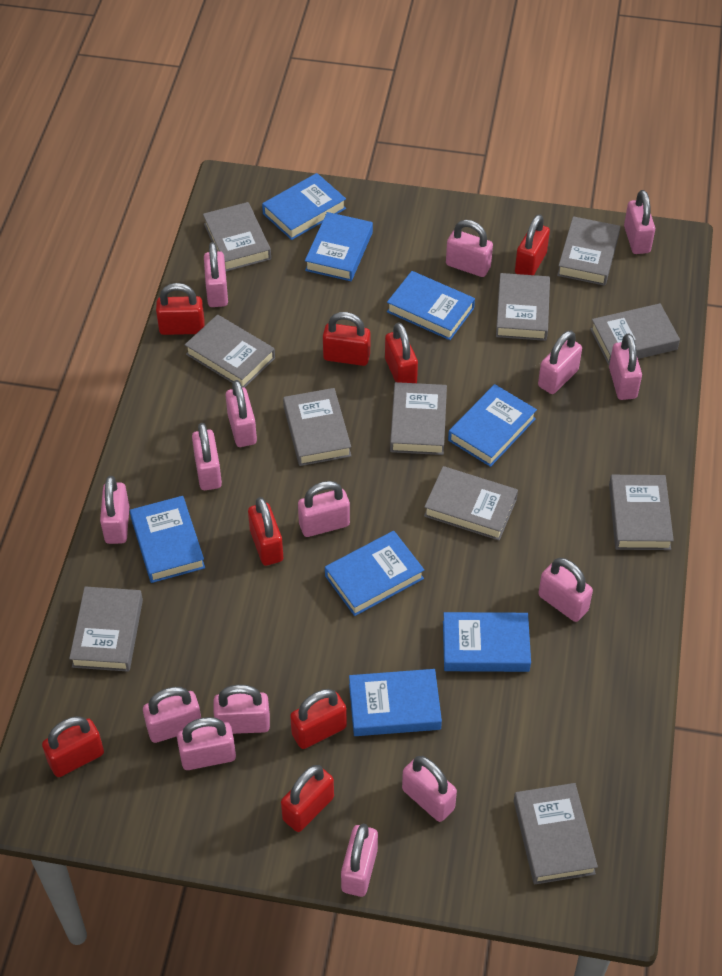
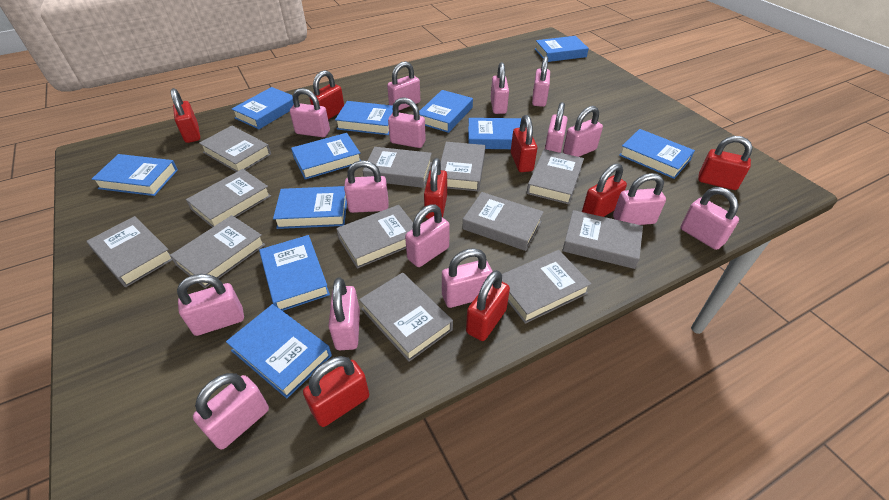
blue book: 8 -> 11
grey book: 11 -> 12

